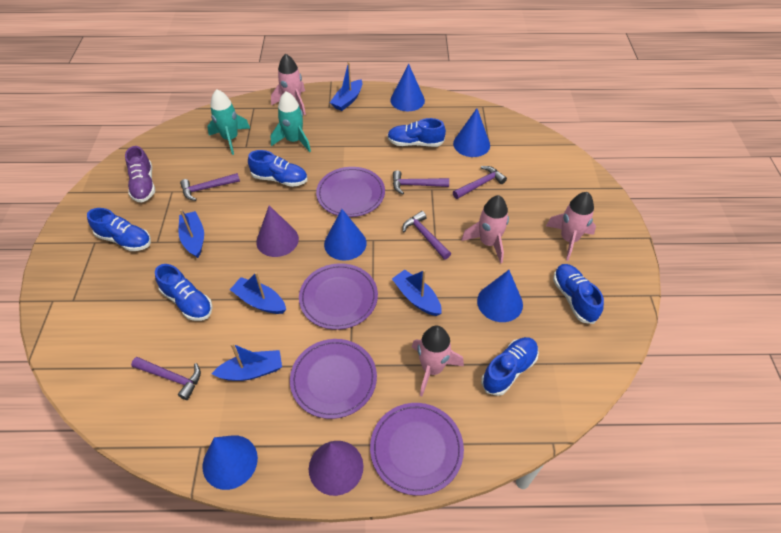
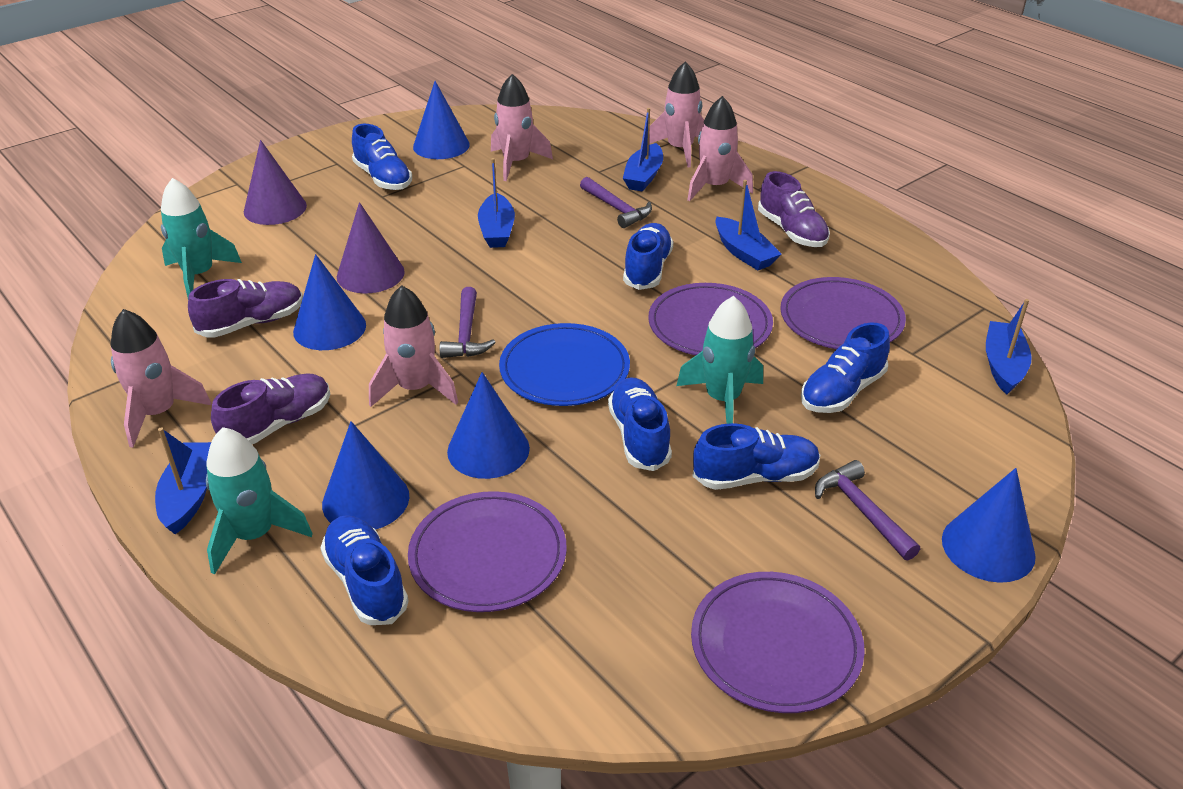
blue plate: 0 -> 1
pink rocket: 4 -> 5
purple hammer: 5 -> 3
purple shoe: 1 -> 3
turquoise rocket: 2 -> 3

